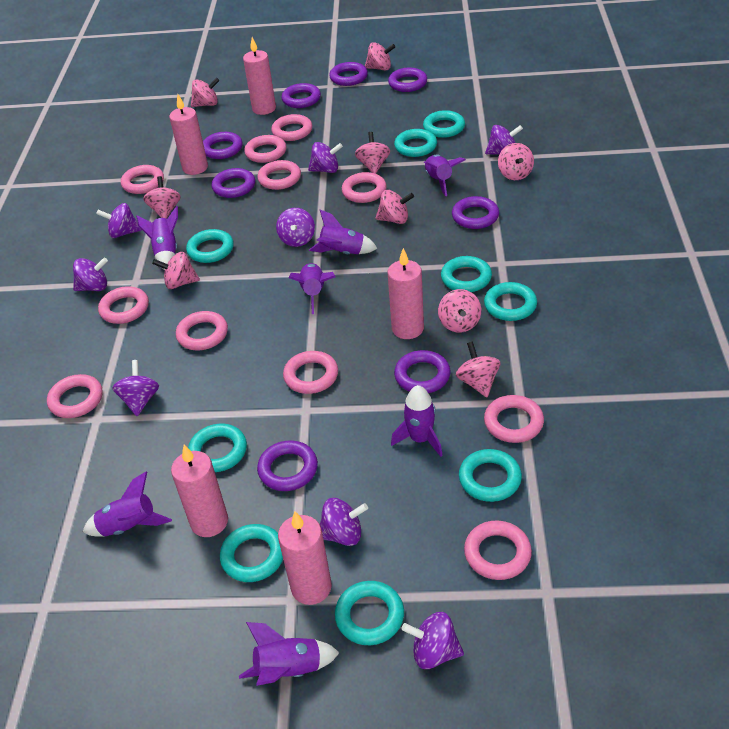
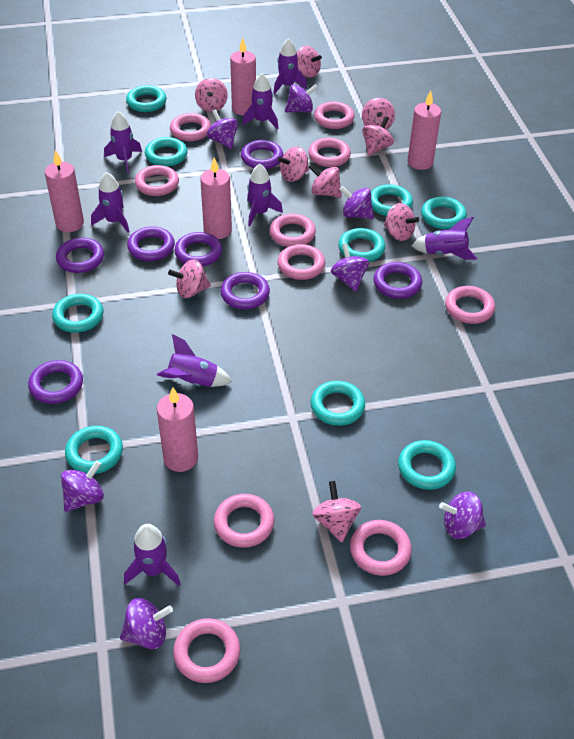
pink ring: 11 -> 10
purple ring: 8 -> 7
purple rocket: 7 -> 8
purple spinning top: 8 -> 7

